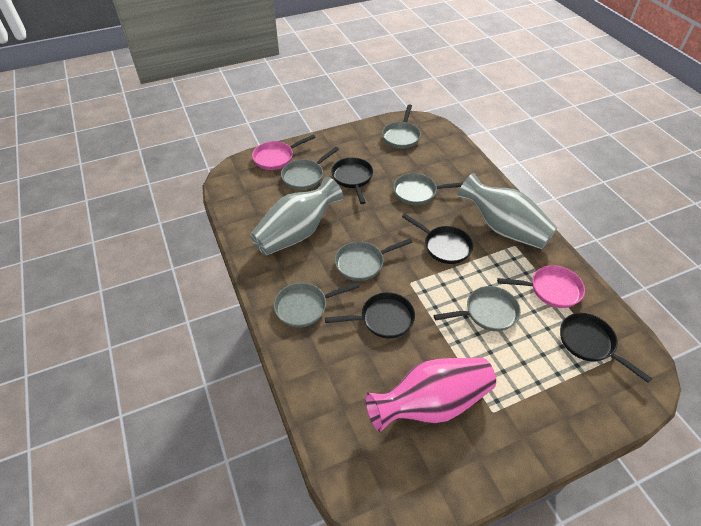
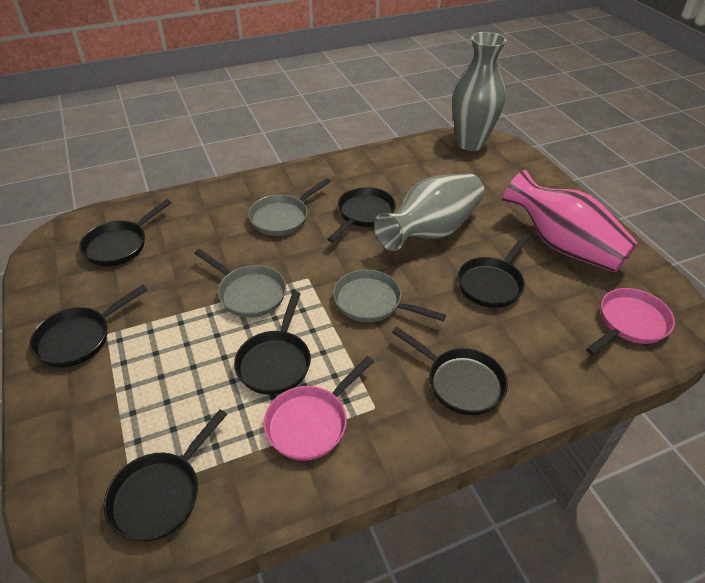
black pan: 4 -> 7
grey pan: 6 -> 3

